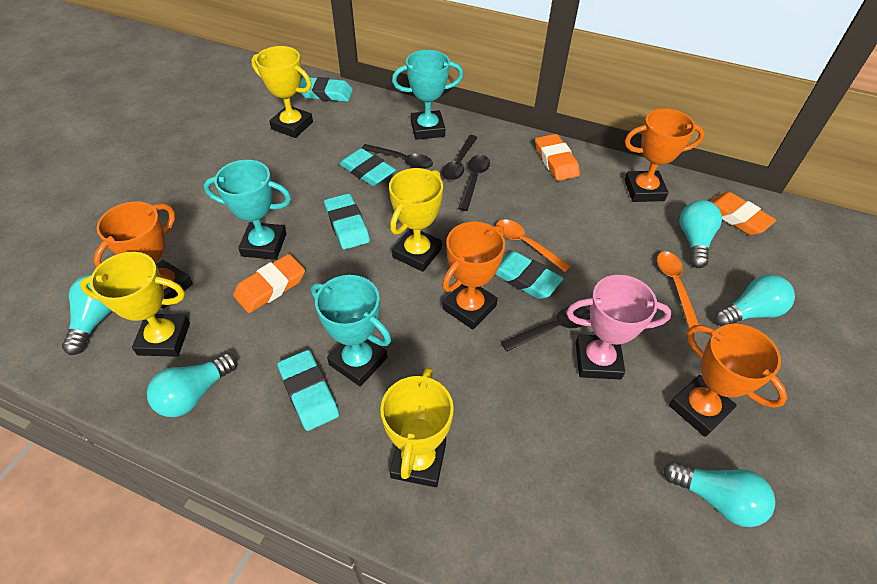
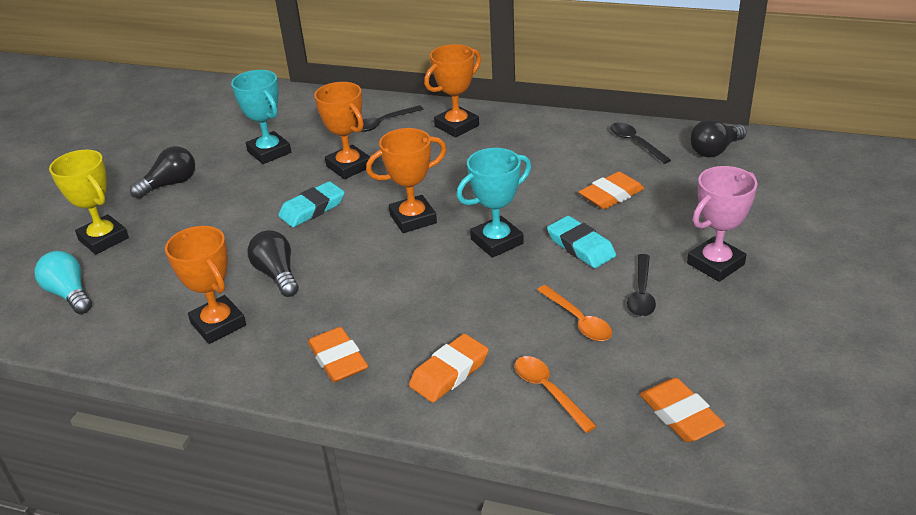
black light bulb: 0 -> 3
black spoon: 4 -> 3
orange eraser: 3 -> 4
turquoise eraser: 5 -> 2
turquoise light bulb: 5 -> 1
turquoise trophy: 3 -> 2
yellow trophy: 4 -> 1

